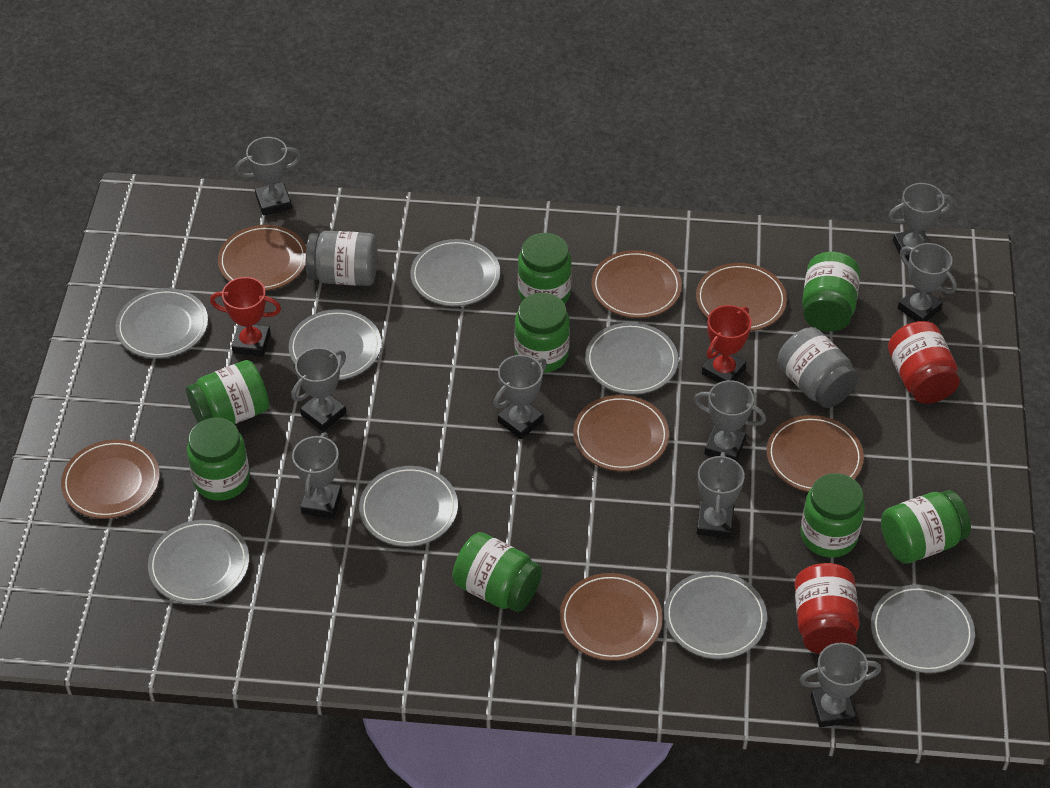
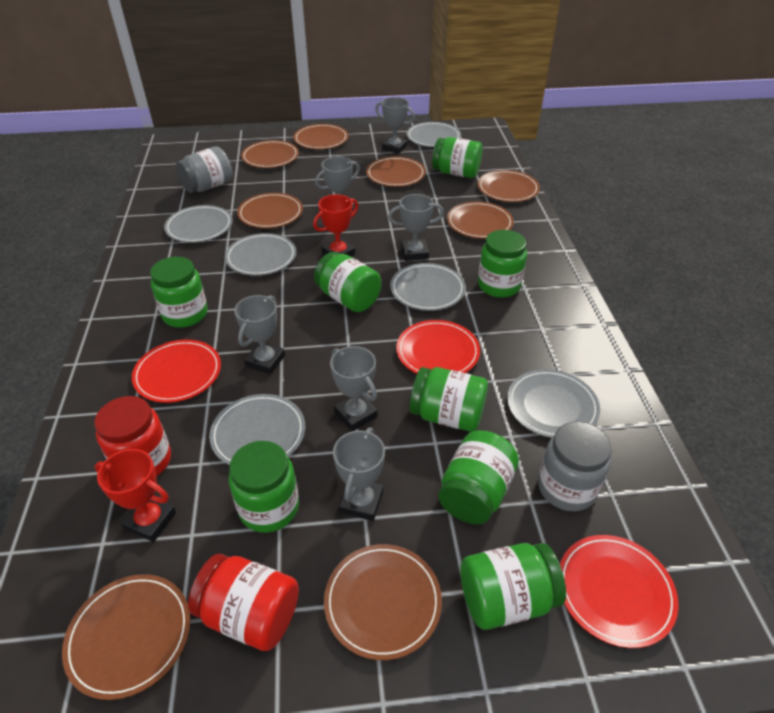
brown plate: 7 -> 8
grey plate: 8 -> 6
grey trophy: 9 -> 6
red plate: 0 -> 3

